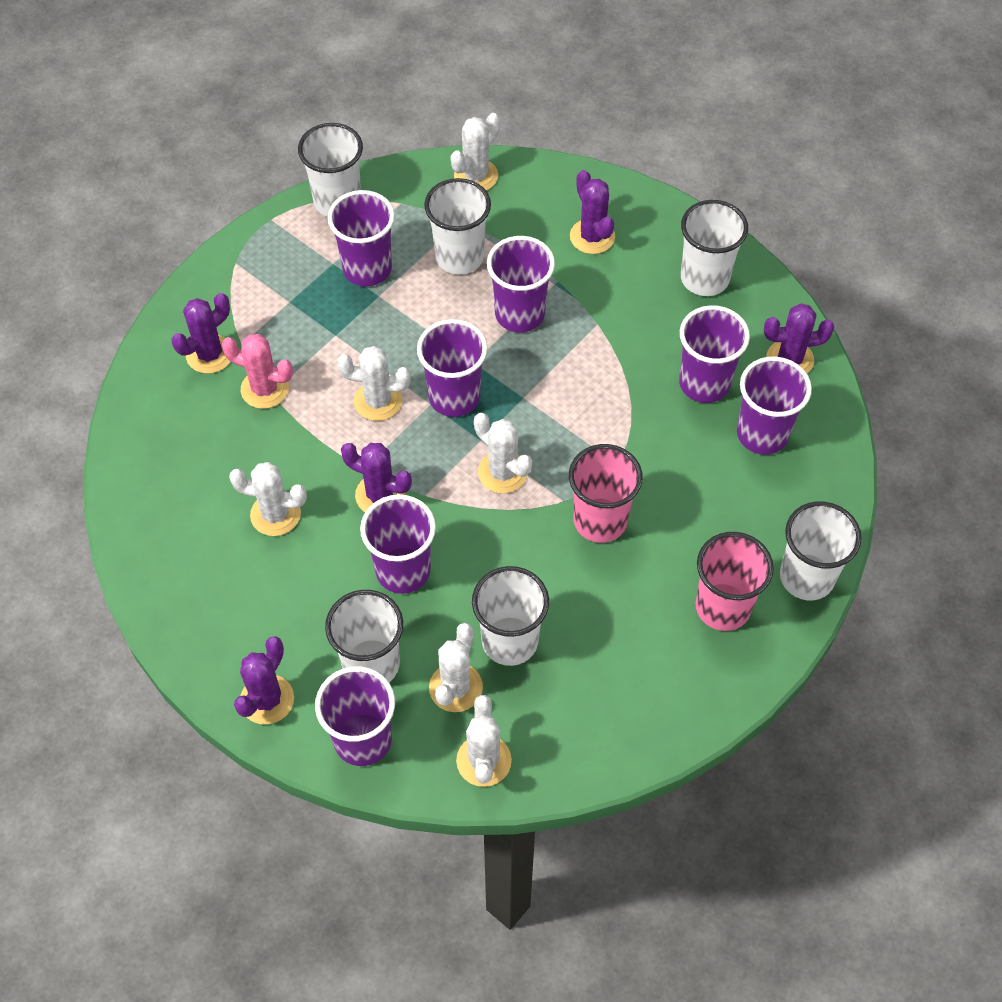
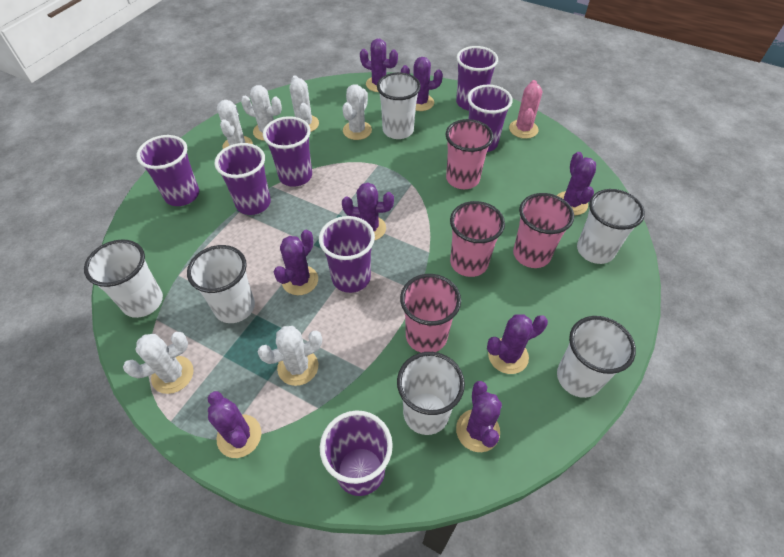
pink cup: 2 -> 4
purple cactus: 5 -> 8

